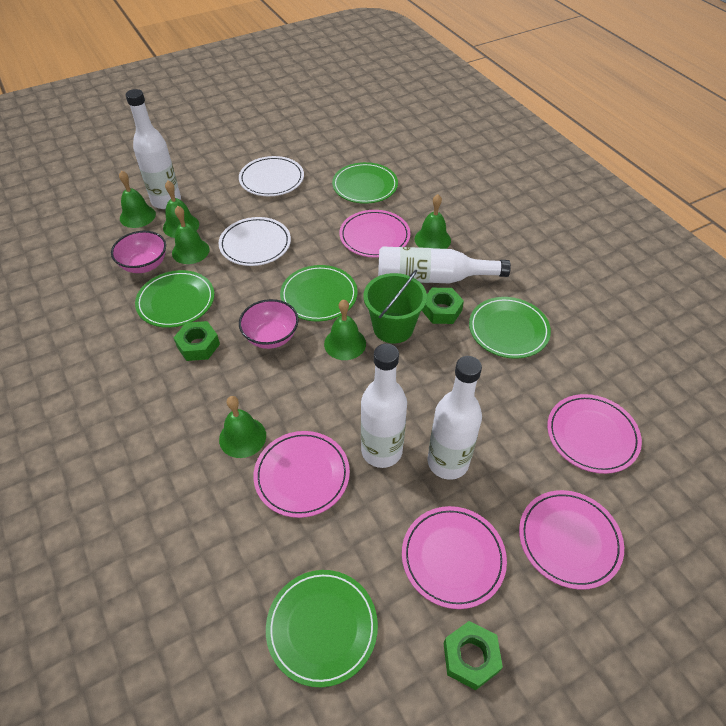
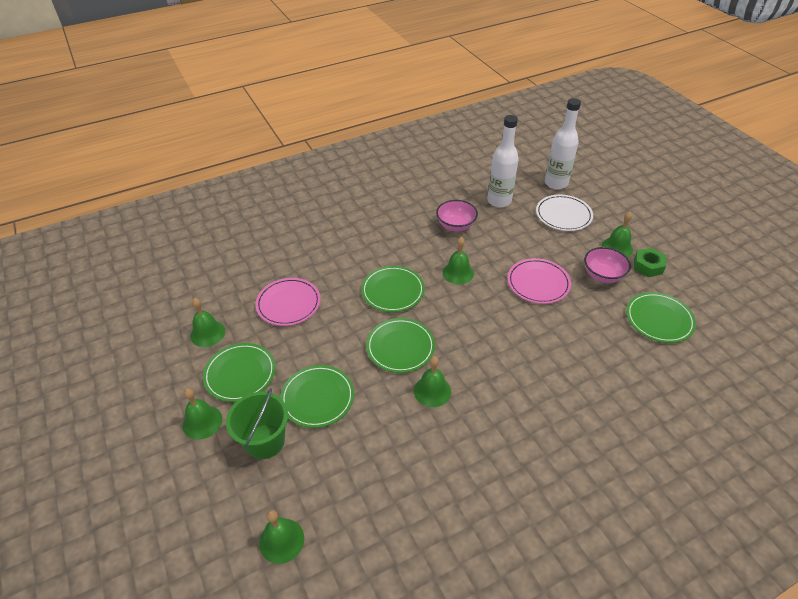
green nut: 3 -> 1
pink plate: 5 -> 2
white bottle: 4 -> 2
white plate: 2 -> 1

